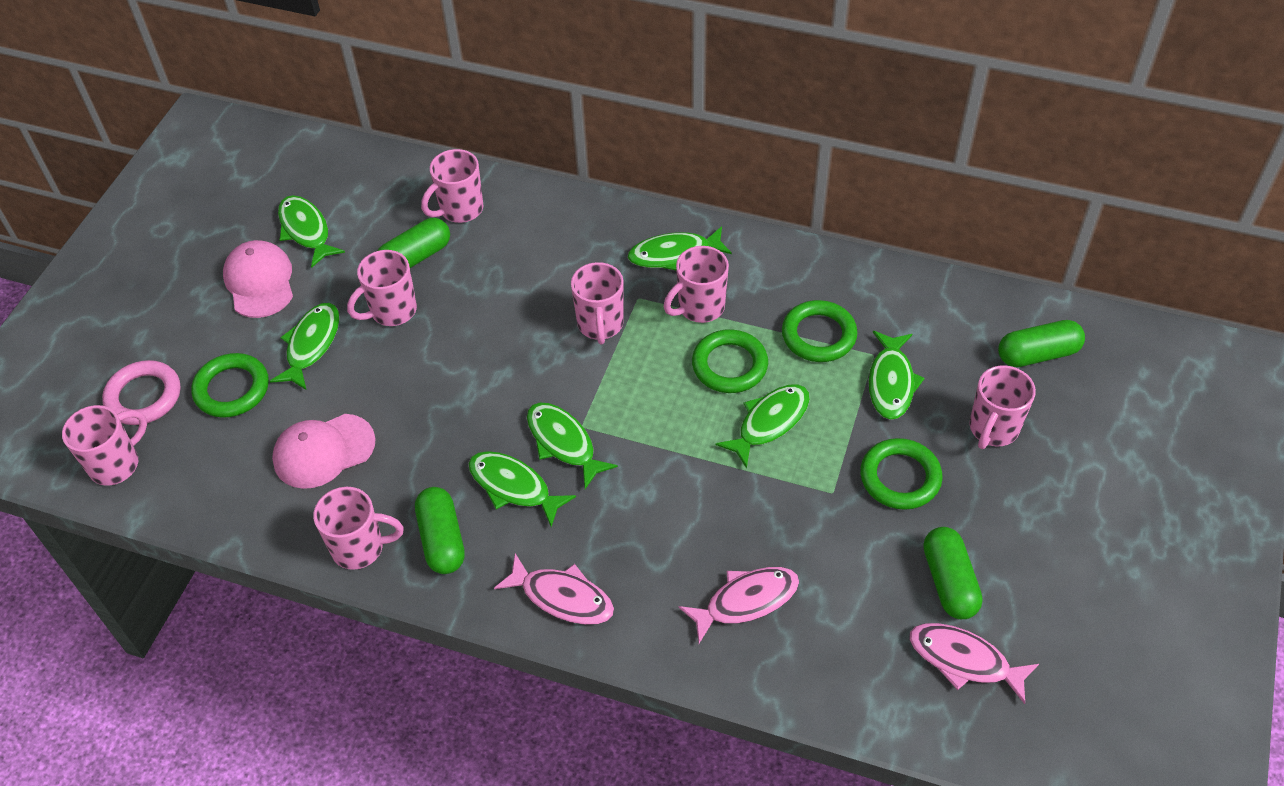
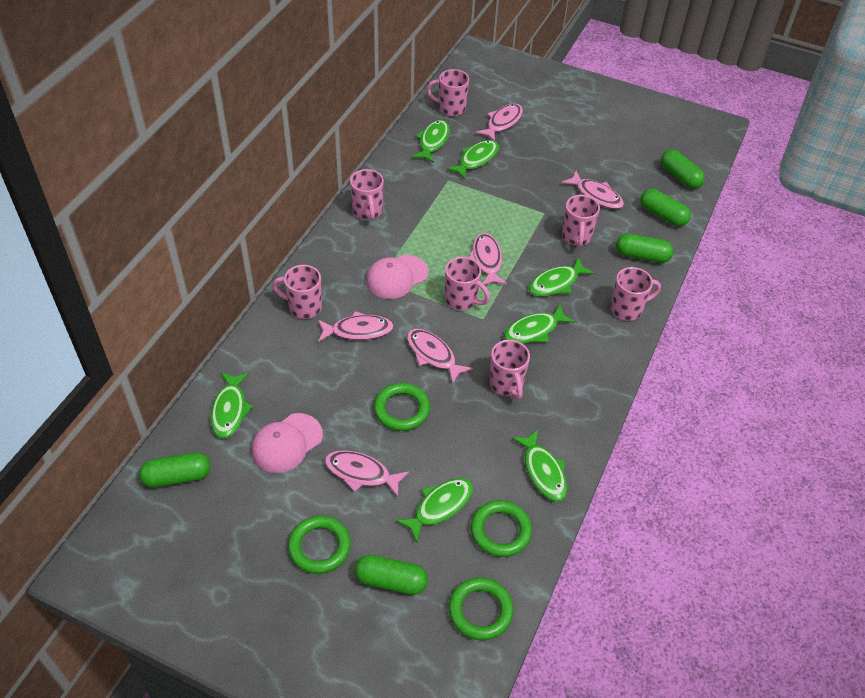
green capsule: 4 -> 5
pink fish: 3 -> 6
pink ring: 1 -> 0

